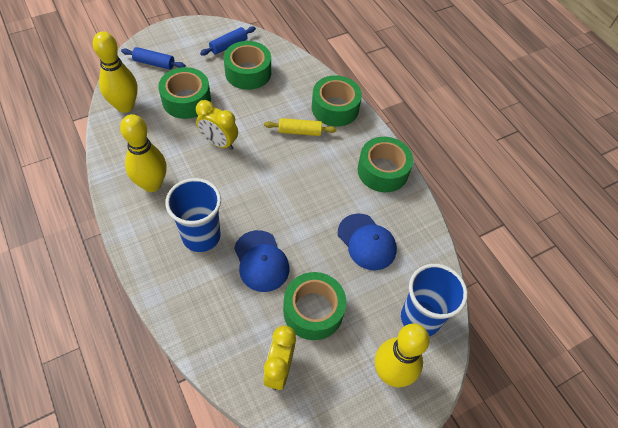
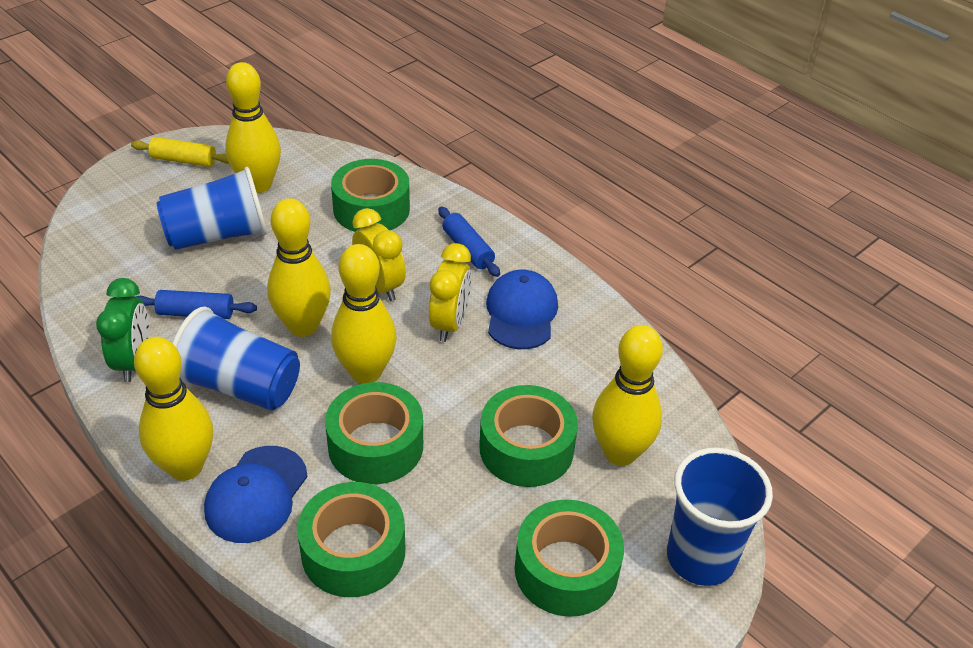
blue cup: 2 -> 3
green clock: 0 -> 1
yellow bowling pin: 3 -> 5

